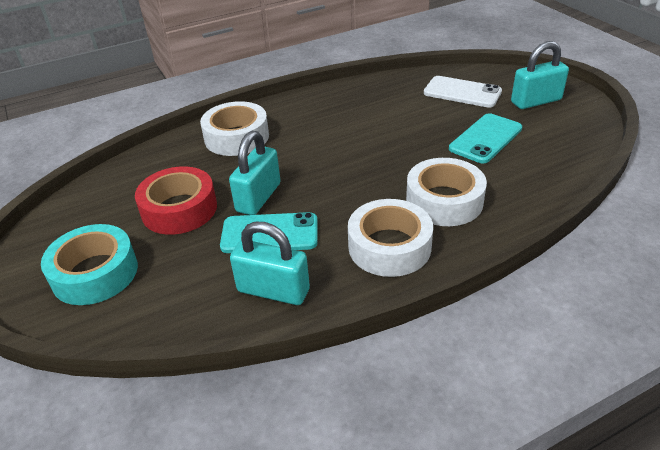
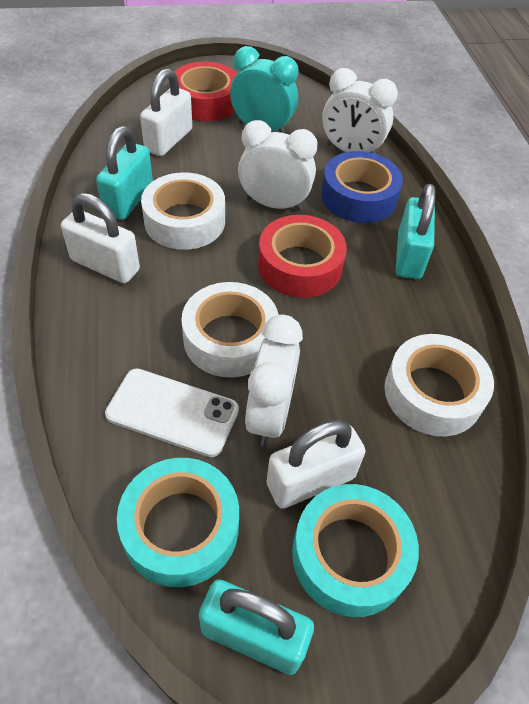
blue tape: 0 -> 1
red tape: 1 -> 2
turquoise clock: 0 -> 1
turquoise phone: 2 -> 0
turquoise tape: 1 -> 2
white clock: 0 -> 3
white padlock: 0 -> 3

